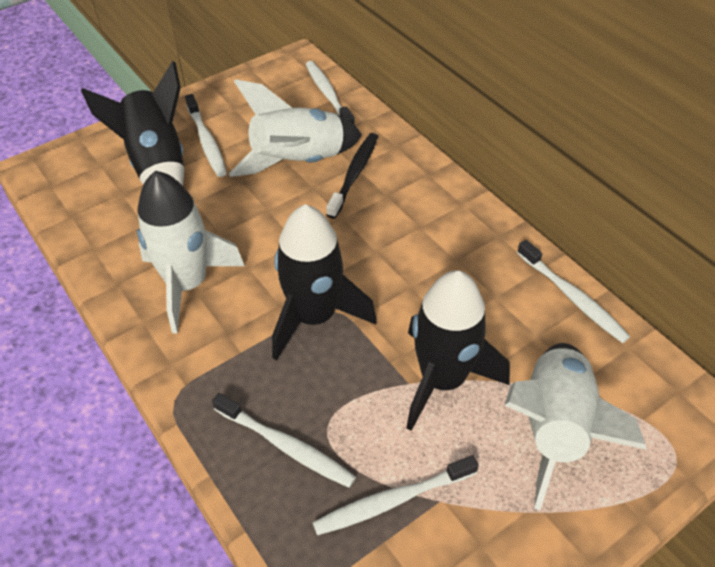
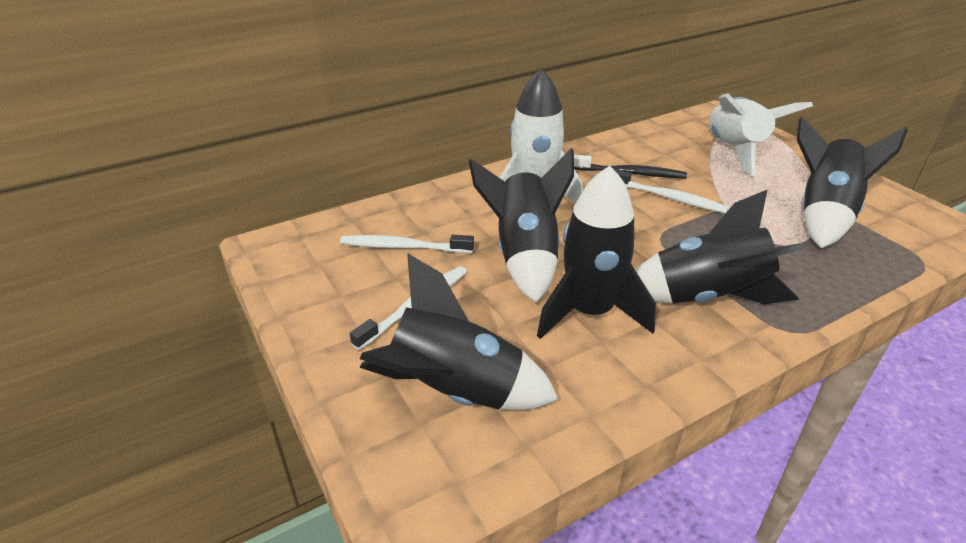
black rocket: 3 -> 5
white rocket: 3 -> 2
white toothbrush: 5 -> 3

